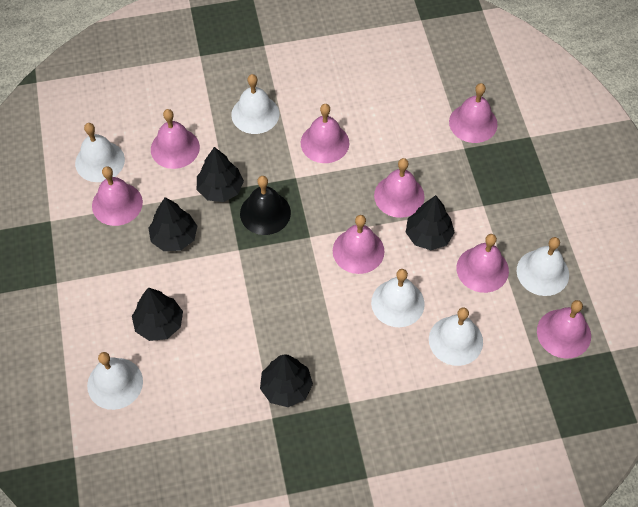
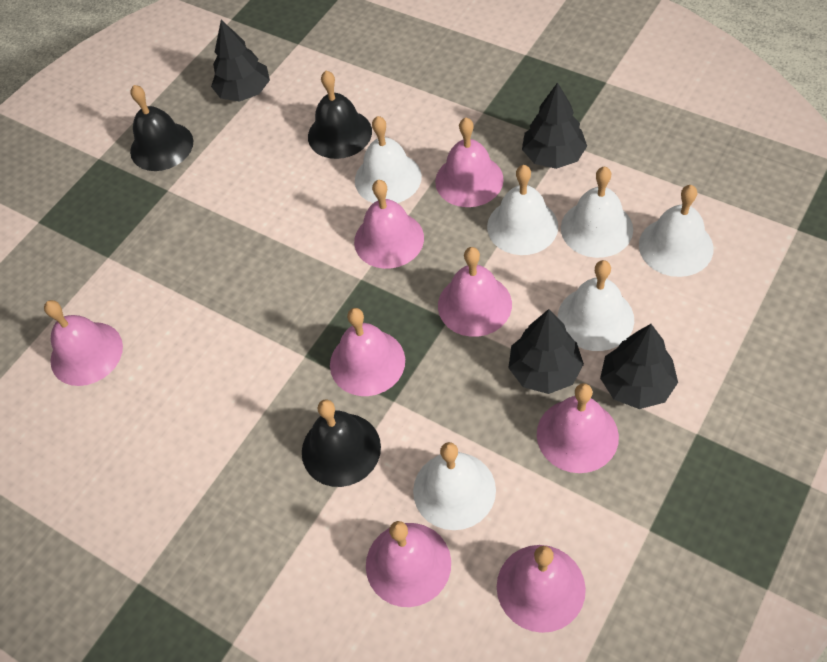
black bell: 1 -> 3
black tree: 5 -> 4

